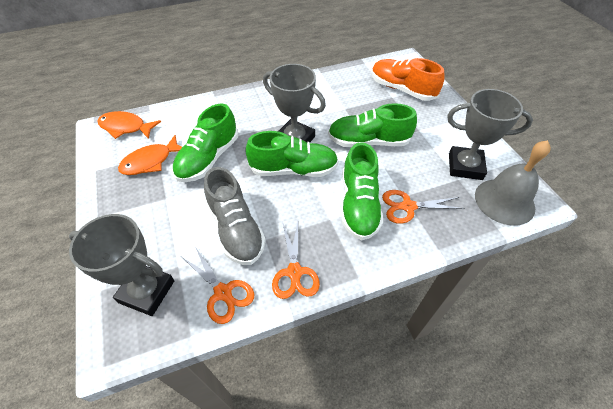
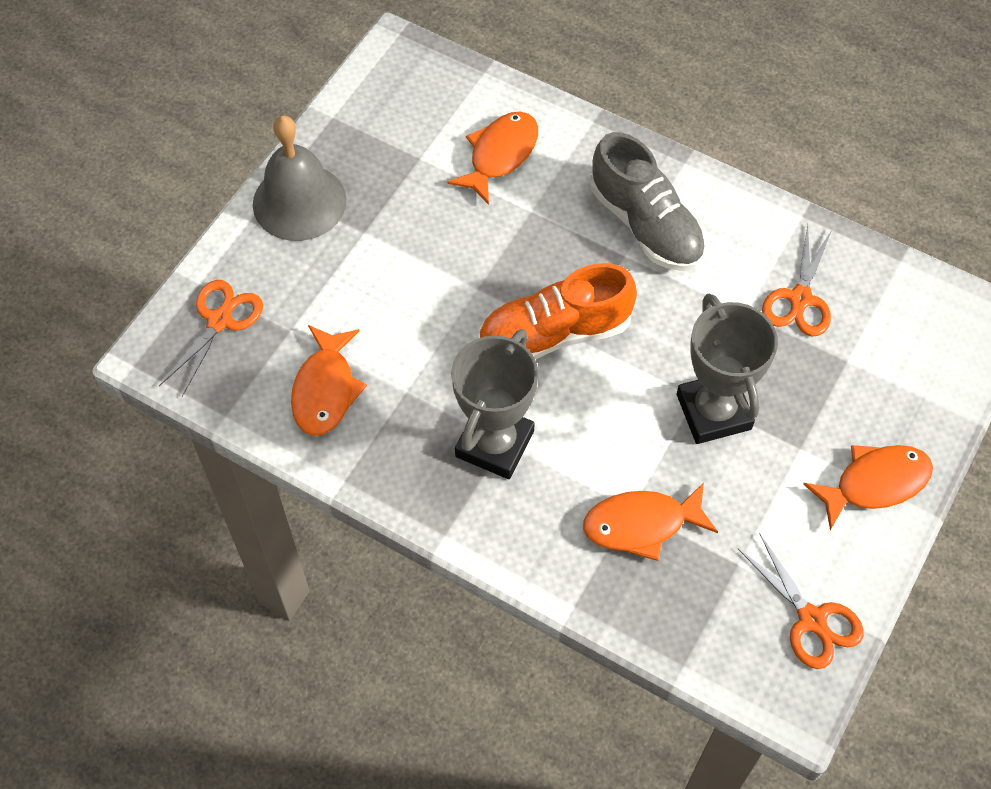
green shoe: 4 -> 0
grey trophy: 3 -> 2
orange fish: 2 -> 4

